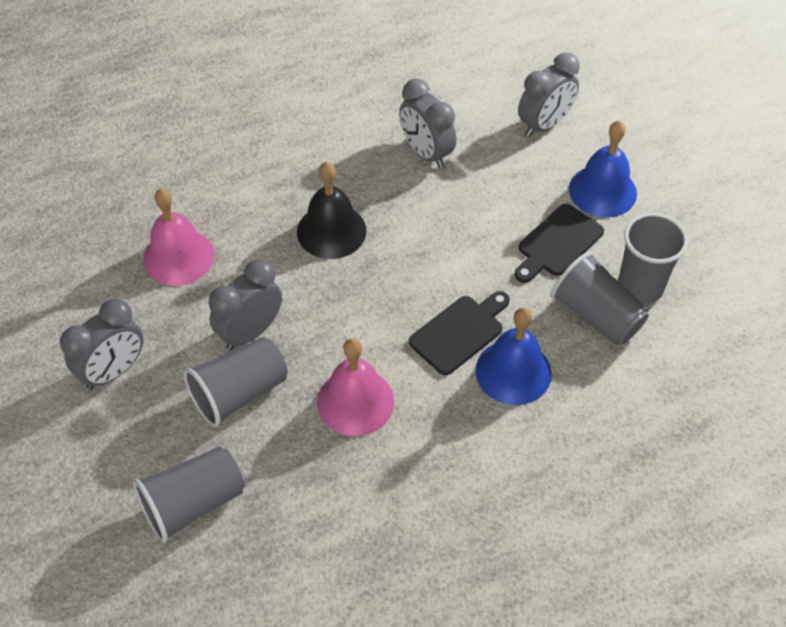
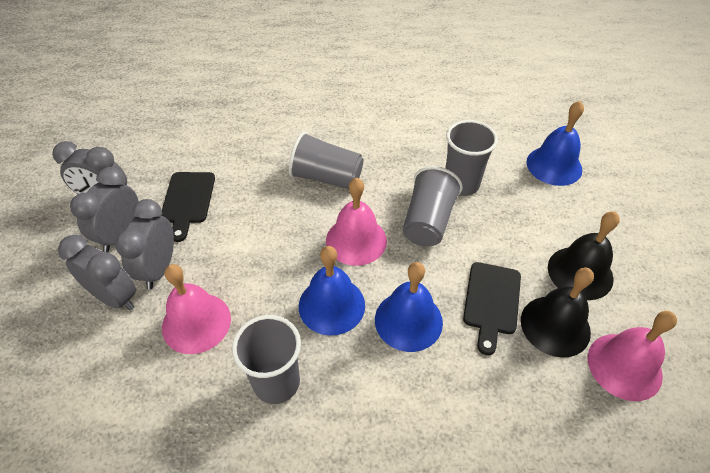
black bell: 1 -> 2
blue bell: 2 -> 3
pink bell: 2 -> 3

